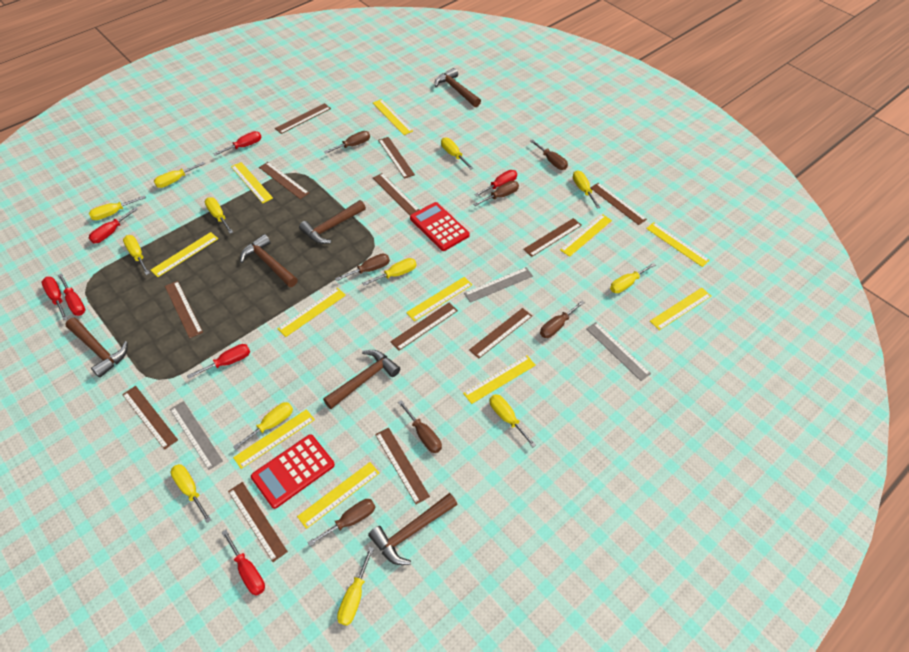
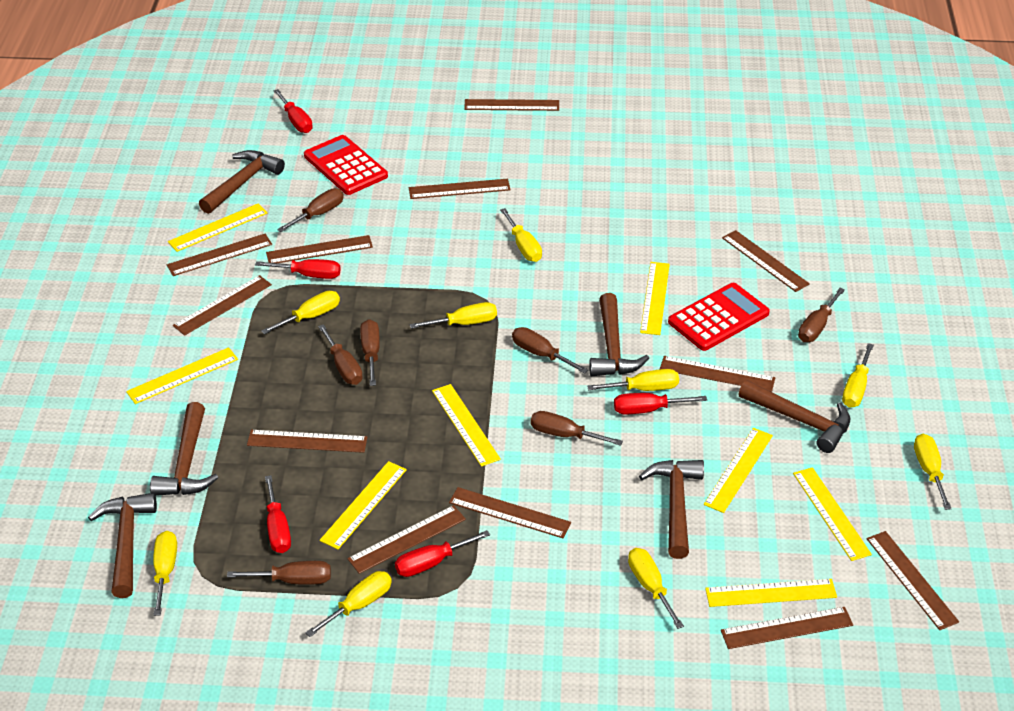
grey ruler: 3 -> 0
red screwdriver: 7 -> 5
yellow ruler: 11 -> 8
yellow screwdriver: 12 -> 9

